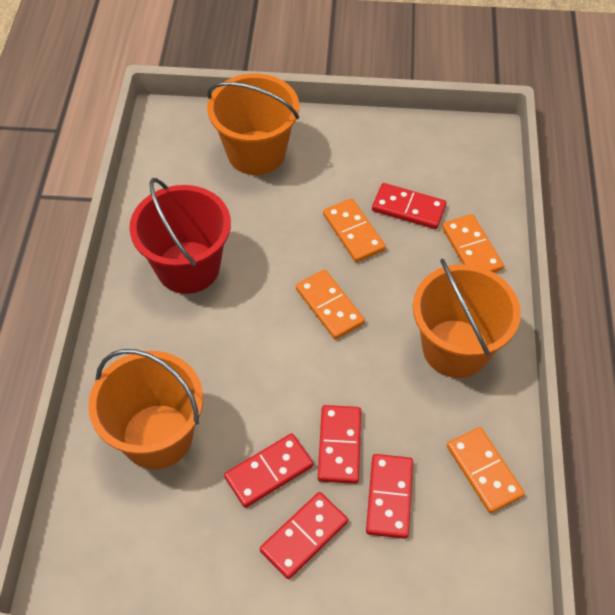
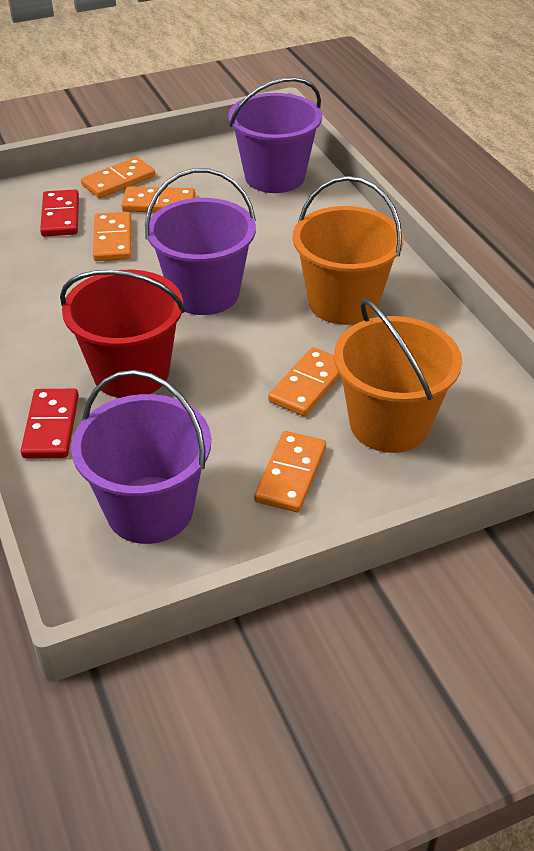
orange bucket: 3 -> 2
orange domino: 4 -> 5
purple bucket: 0 -> 3
red domino: 5 -> 2

